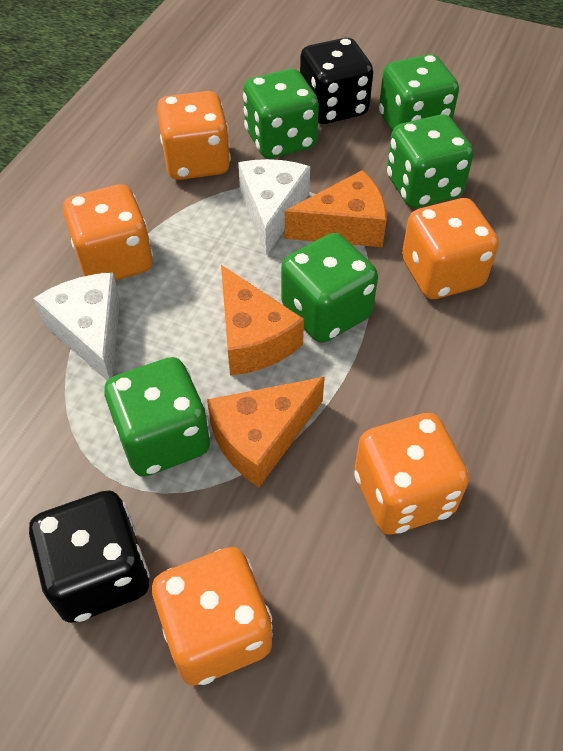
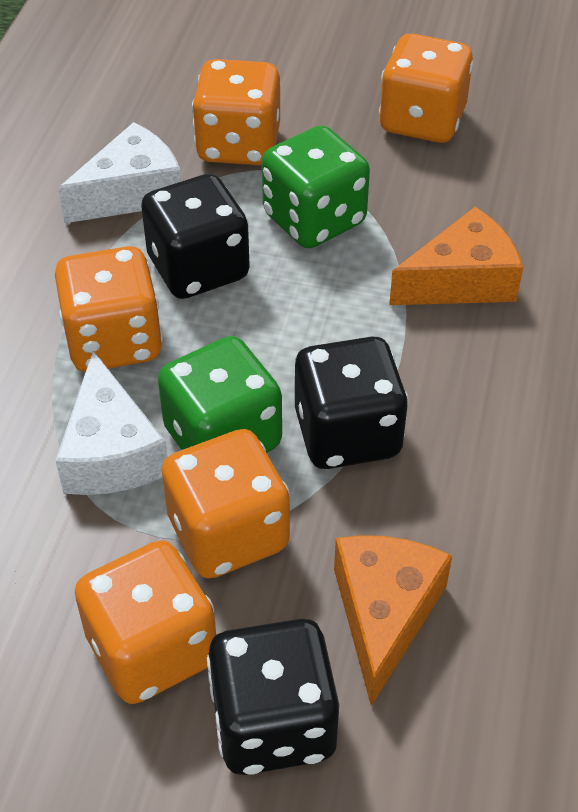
black dice: 2 -> 3
green dice: 5 -> 2
orange cheese: 3 -> 2

